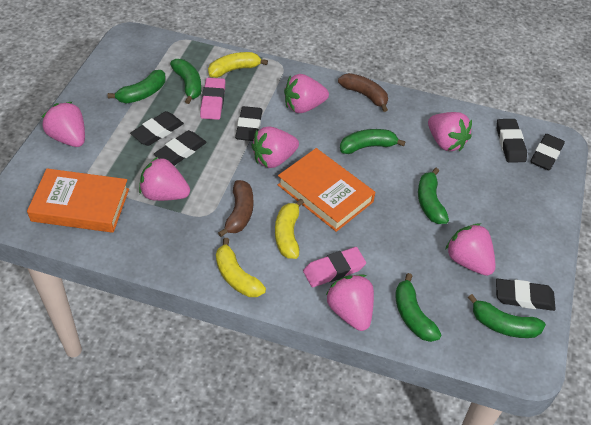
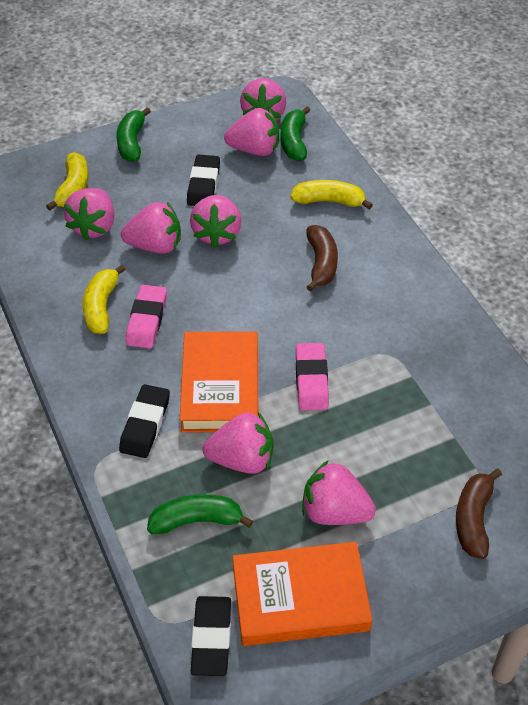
black eraser: 6 -> 3
green banana: 6 -> 3

